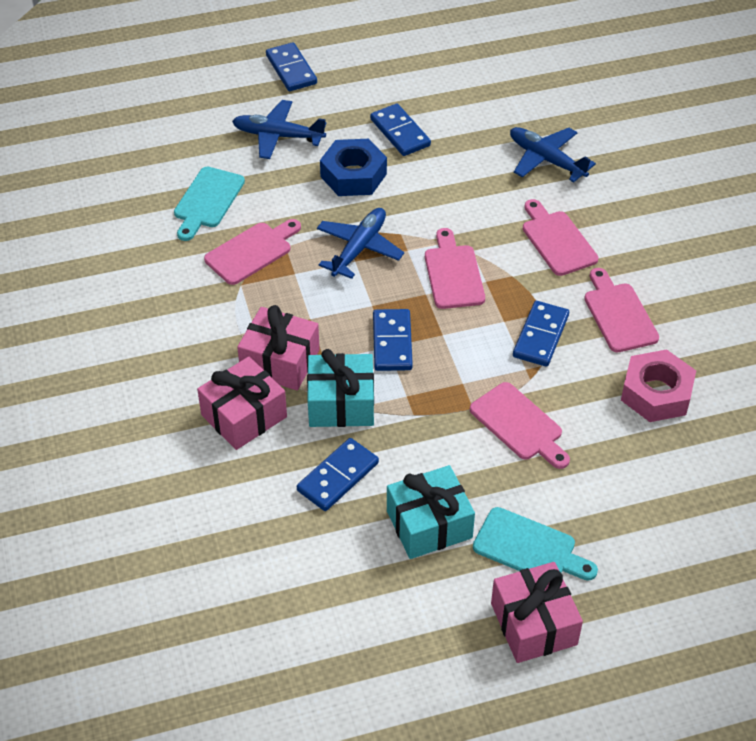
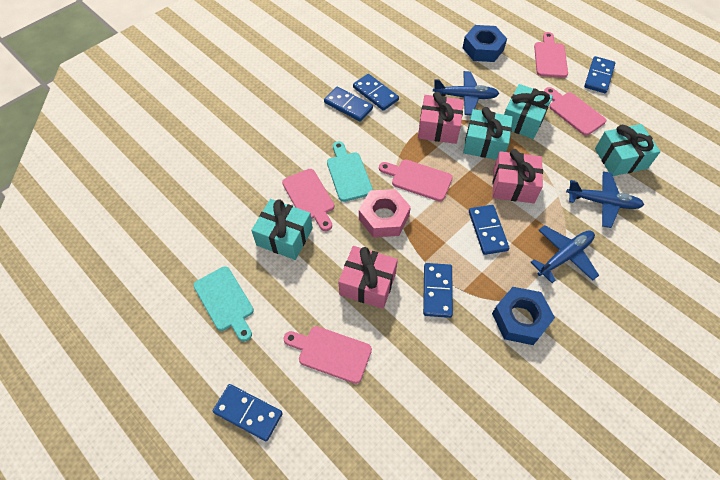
blue domino: 5 -> 6
blue nut: 1 -> 2
turquoise gift: 2 -> 4

